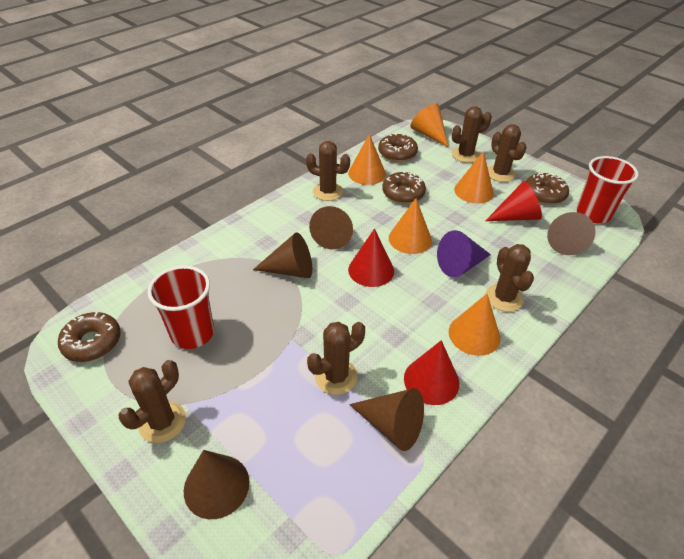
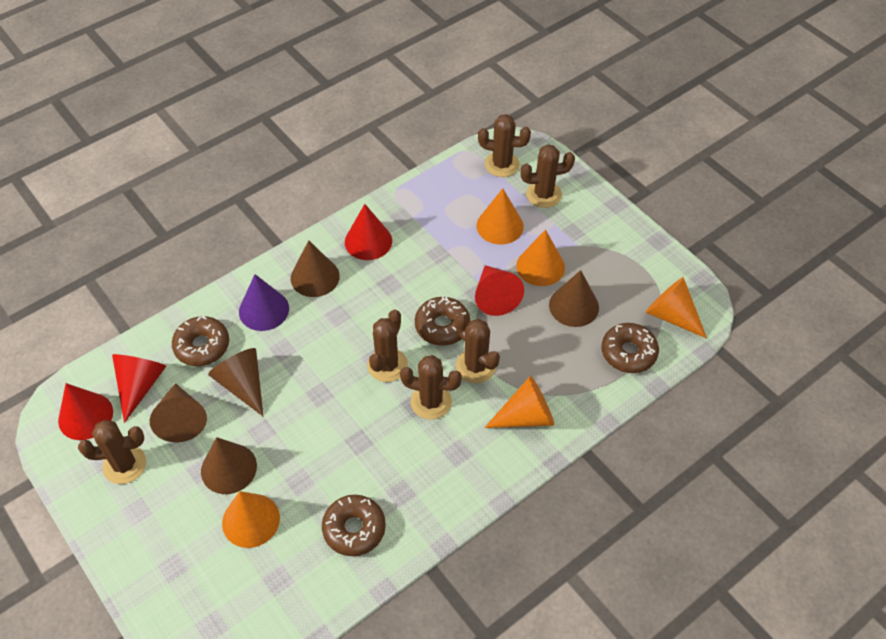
red cone: 3 -> 4
red cup: 2 -> 0

